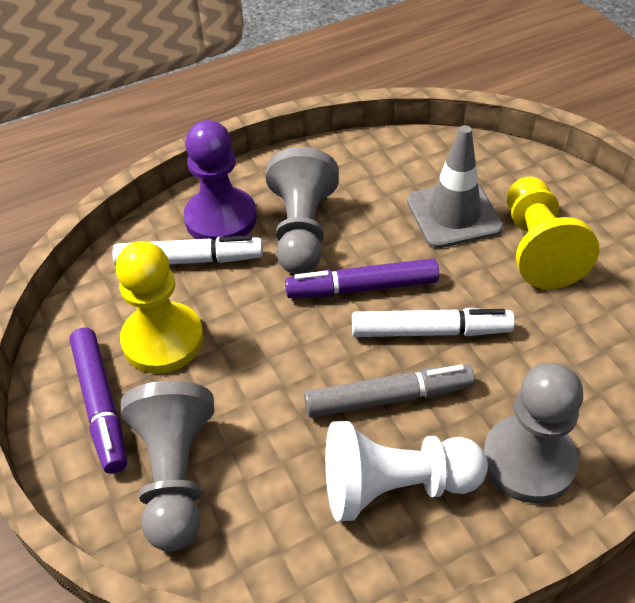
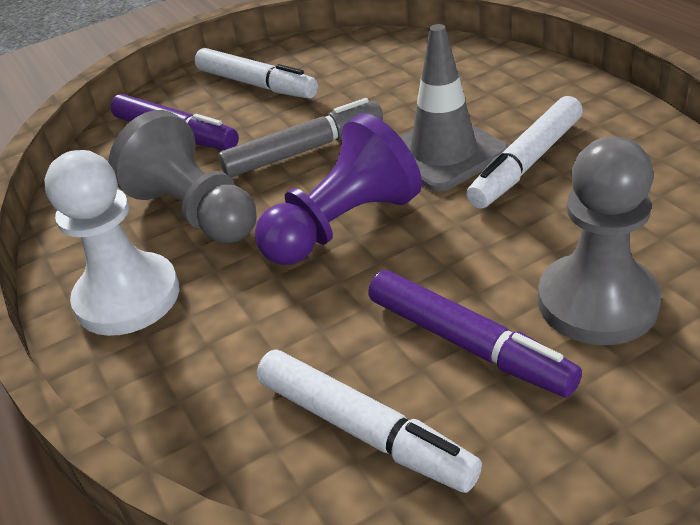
grey pawn: 3 -> 2
white marker: 2 -> 3
yellow pawn: 2 -> 0

